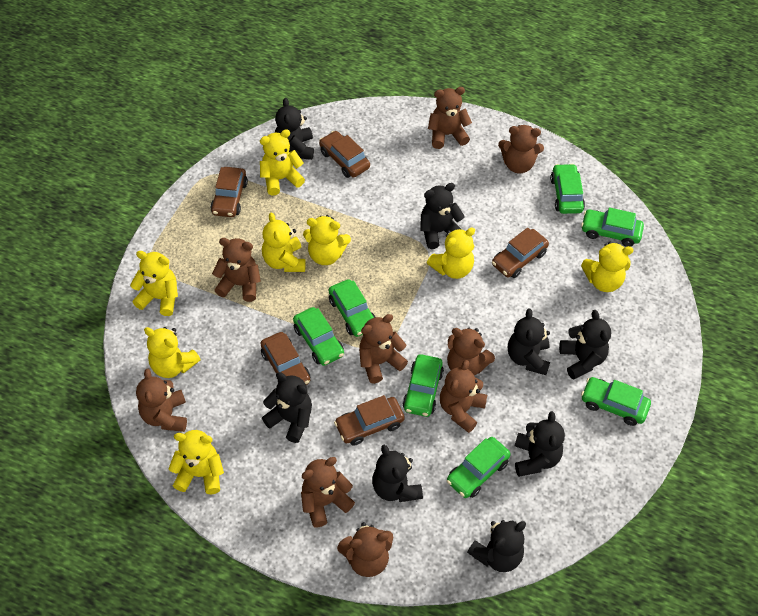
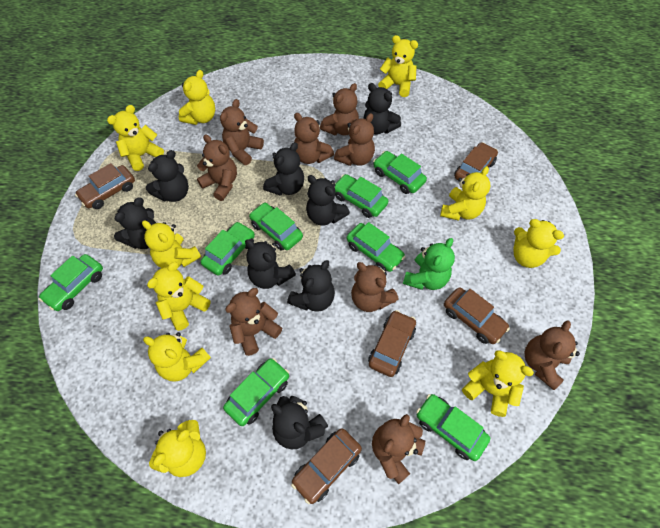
green car: 7 -> 8
green teddy bear: 0 -> 1
yellow teddy bear: 8 -> 10

